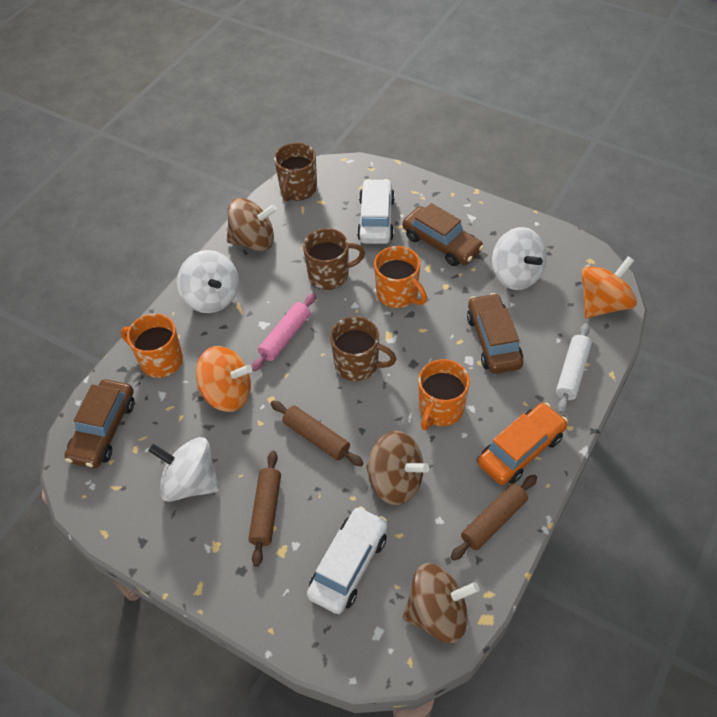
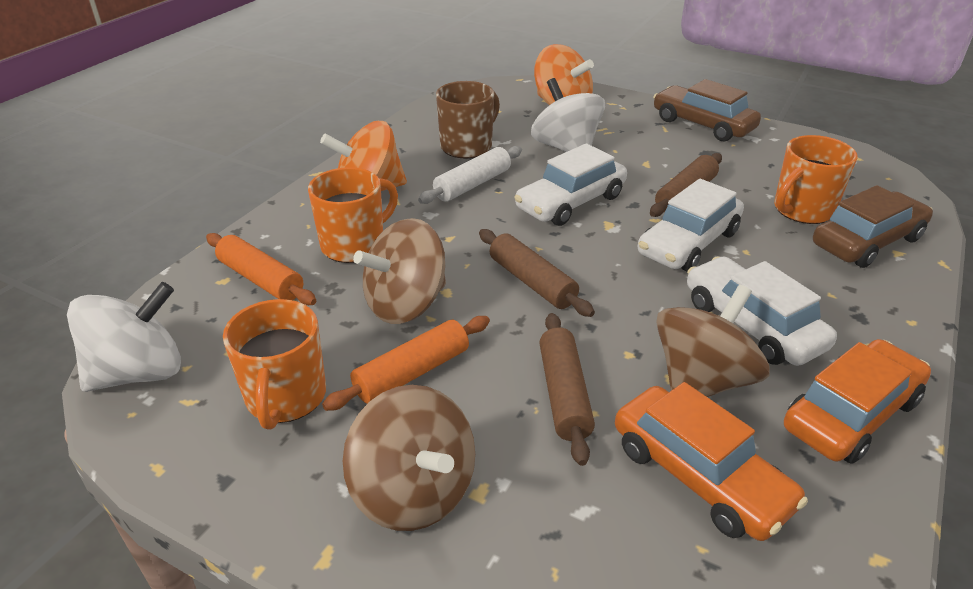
brown car: 3 -> 2
brown mug: 3 -> 1
orange car: 1 -> 2
orange rolling pin: 0 -> 2
pink rolling pin: 1 -> 0
white car: 2 -> 3
white spinning top: 3 -> 2

